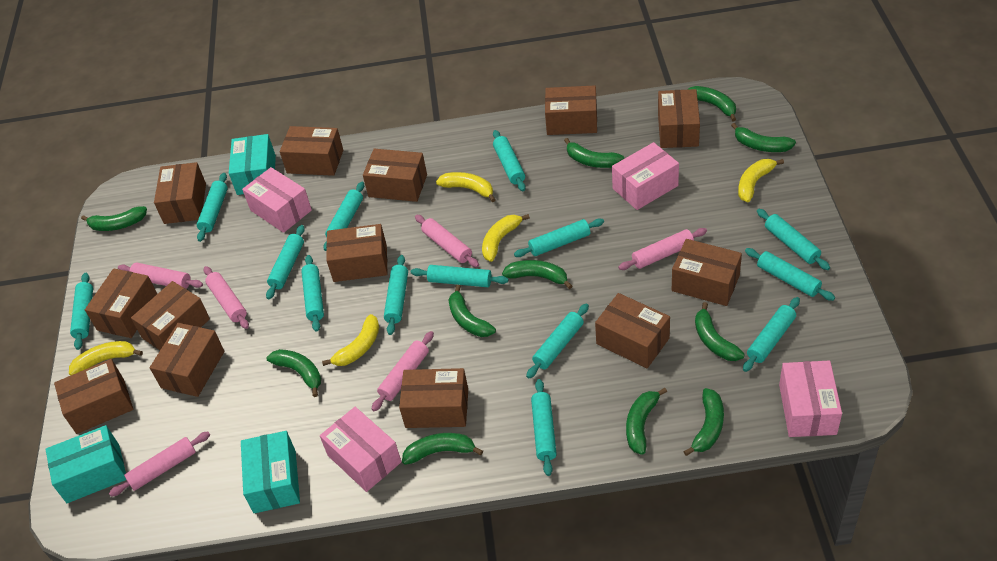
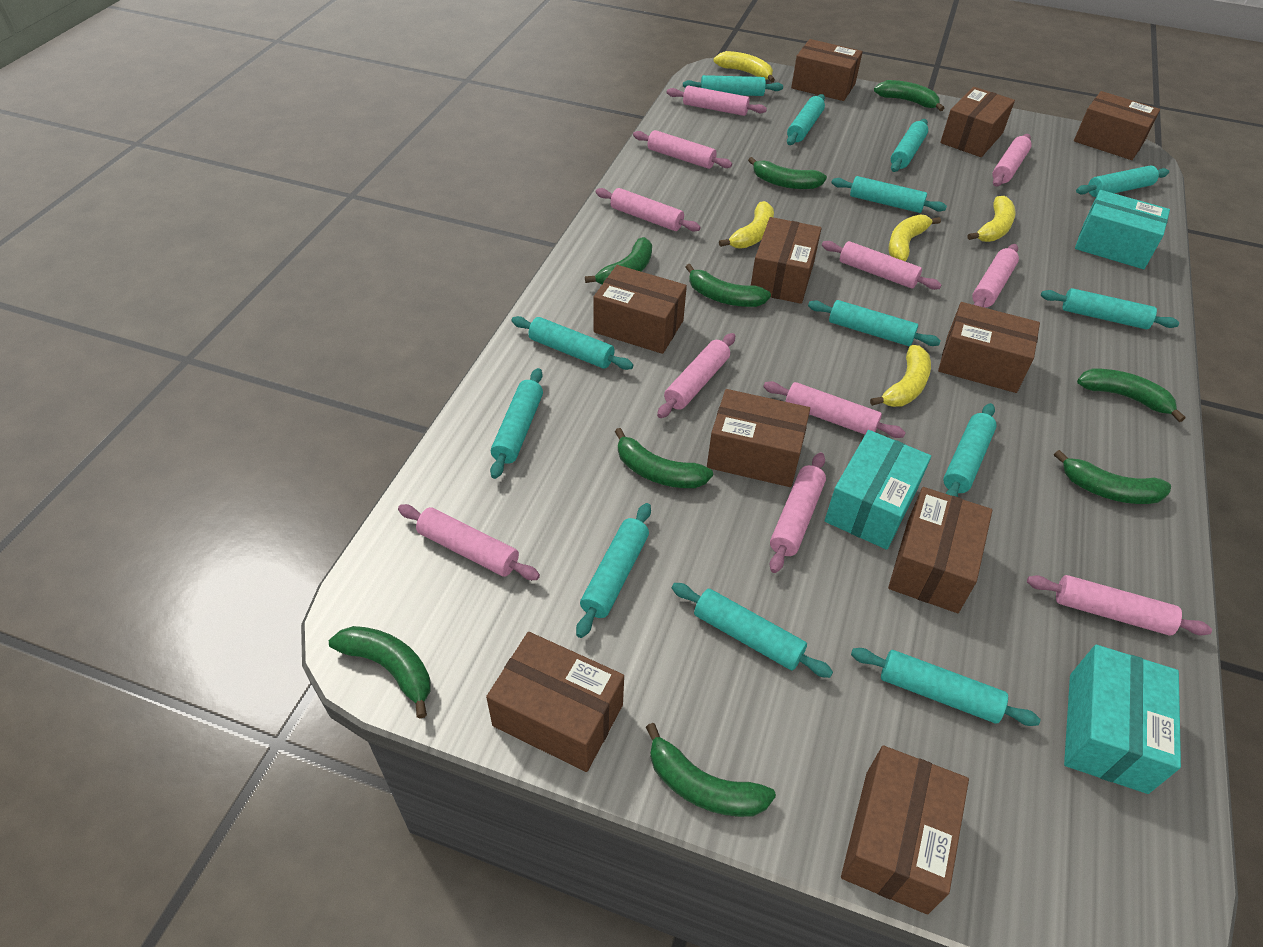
brown box: 13 -> 10
green banana: 11 -> 9
pink box: 4 -> 0
pink rolling pin: 6 -> 11
turquoise rolling pin: 14 -> 13

